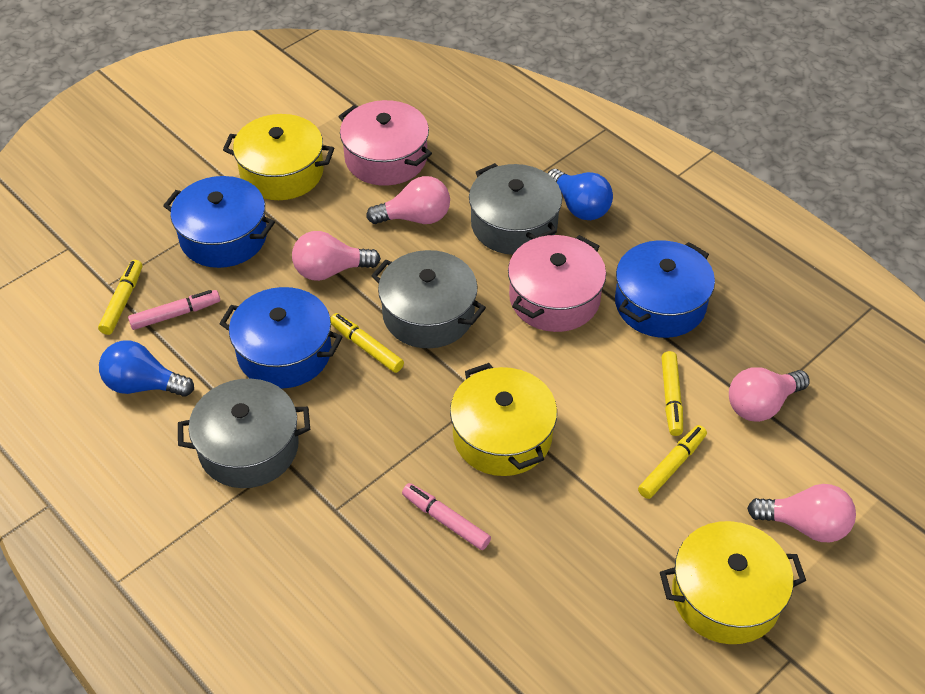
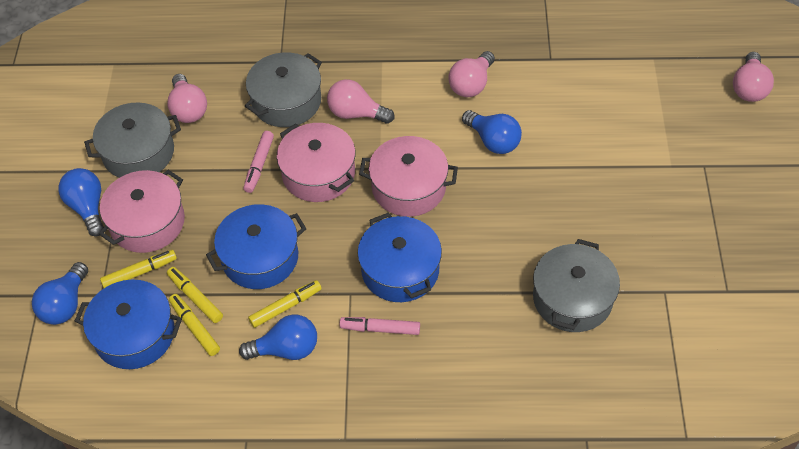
blue light bulb: 2 -> 4
pink pot: 2 -> 3
yellow pot: 3 -> 0

